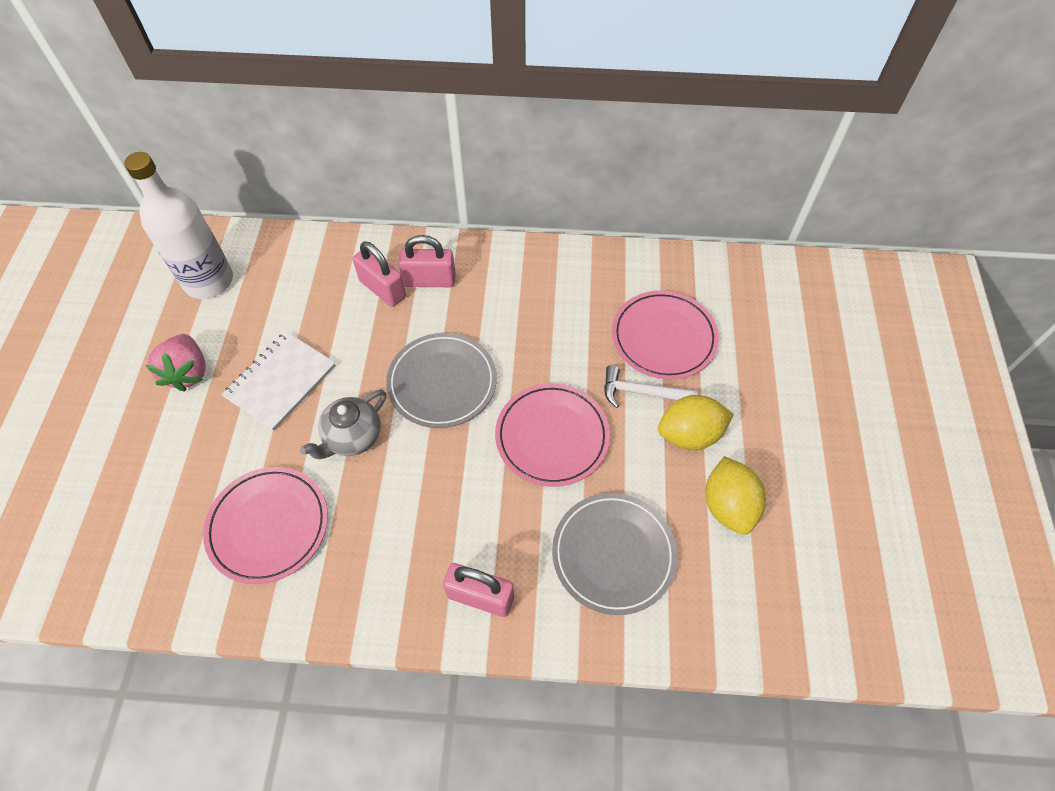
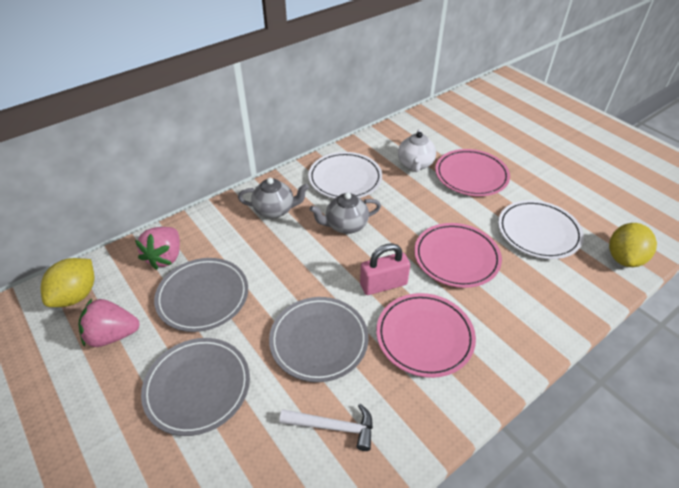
grey plate: 2 -> 3
grey teapot: 1 -> 2
pink padlock: 3 -> 1
pink strawberry: 1 -> 2
white bottle: 1 -> 0
white notebook: 1 -> 0
white plate: 0 -> 2
white teapot: 0 -> 1

